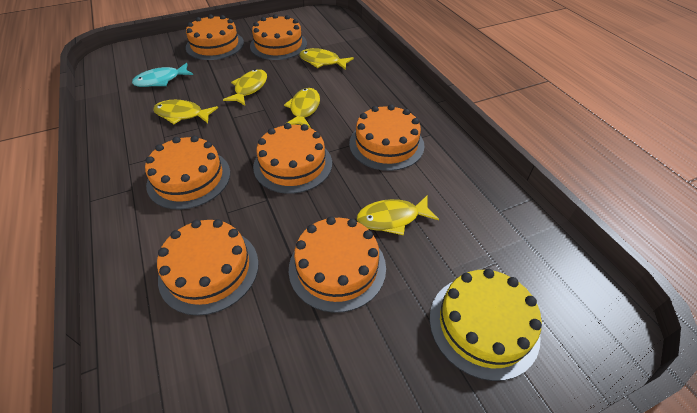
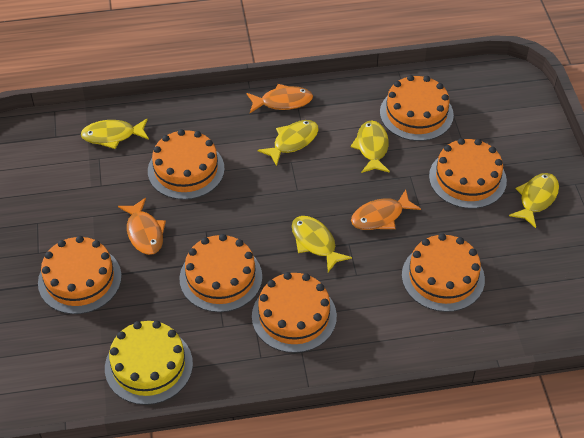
orange fish: 0 -> 3
turquoise fish: 1 -> 0

